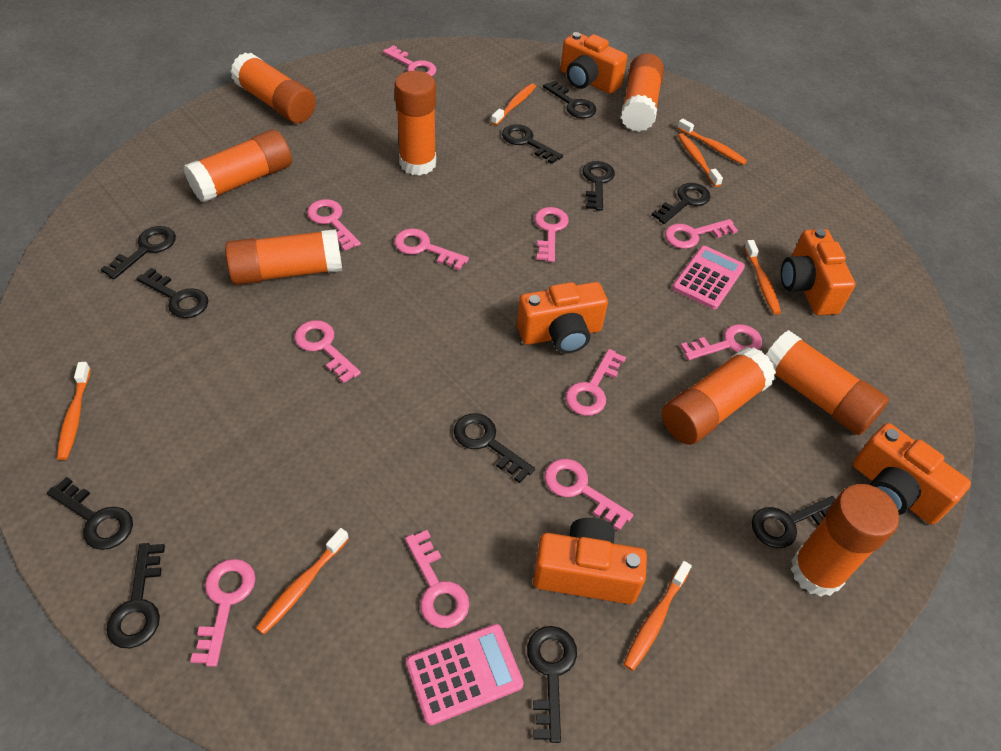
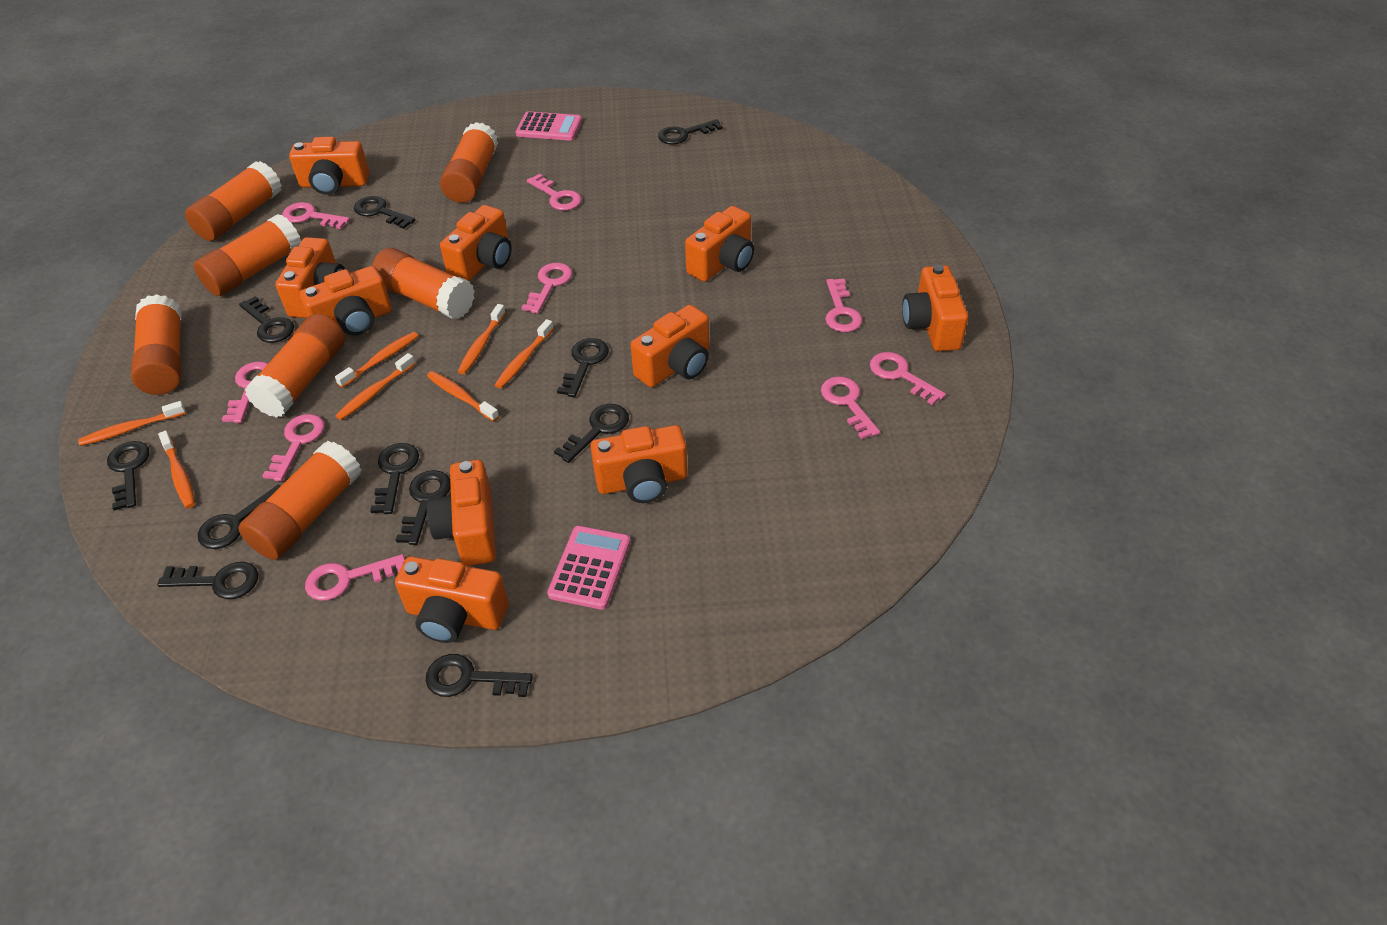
orange camera: 5 -> 10
orange glue stick: 8 -> 7
pink key: 11 -> 9

